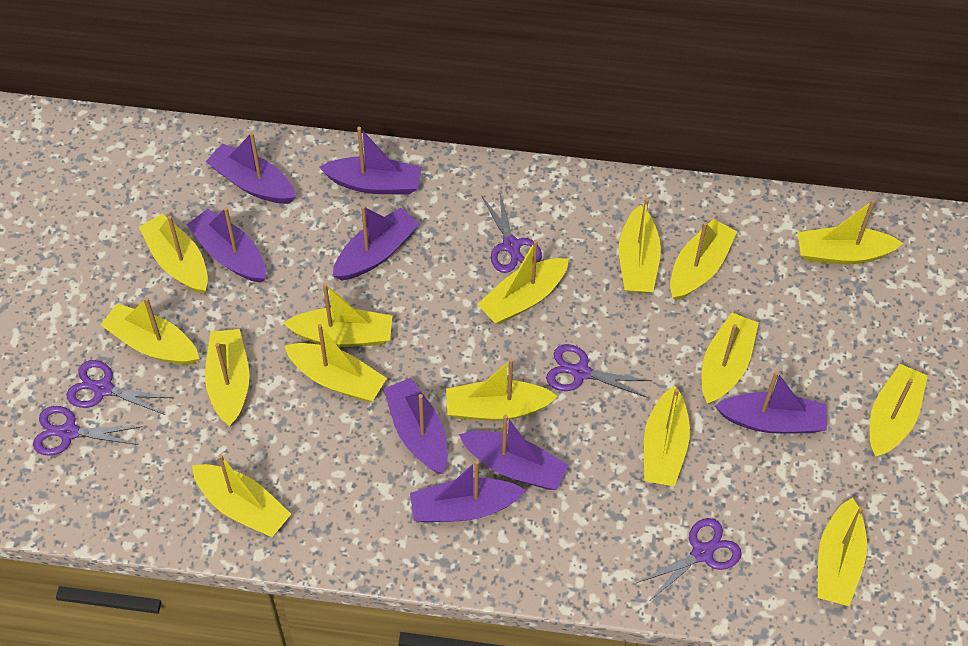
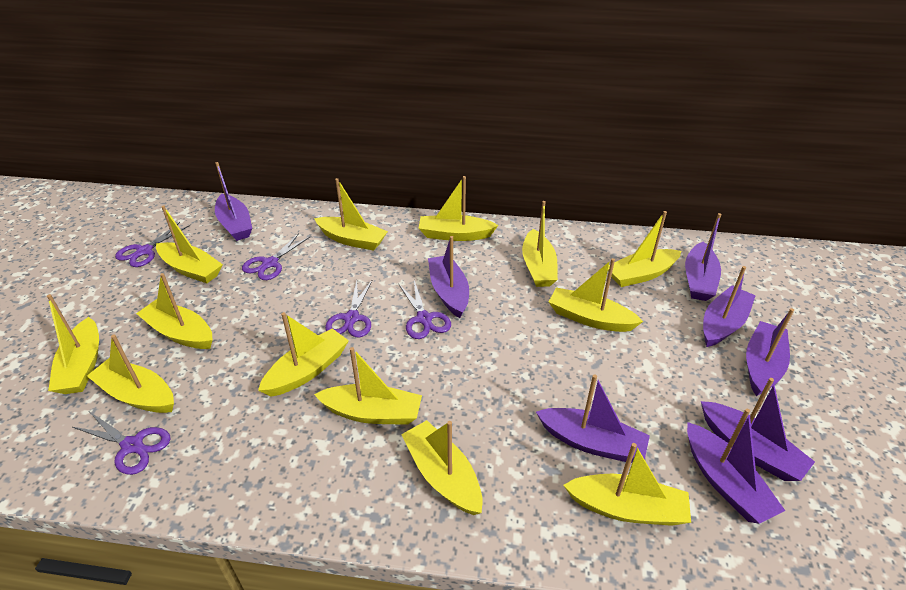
yellow boat: 15 -> 13

